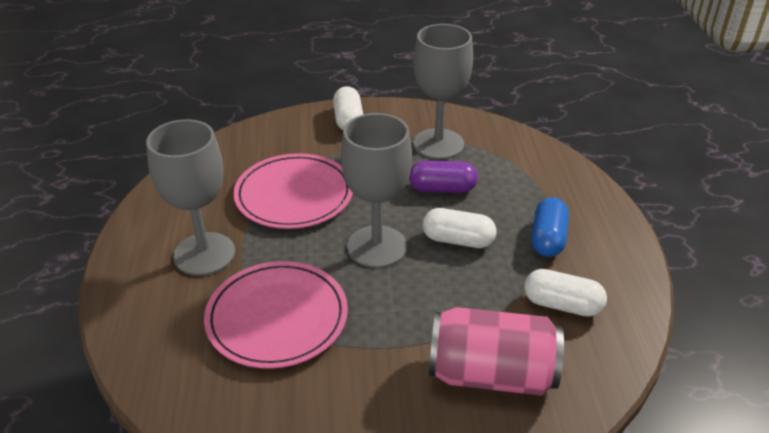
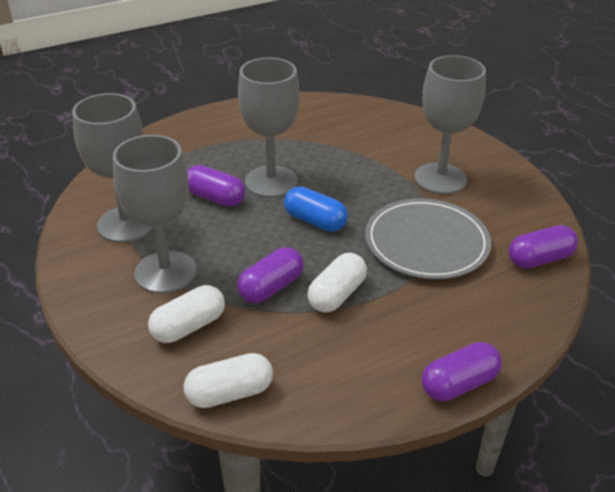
grey goblet: 3 -> 4
grey plate: 0 -> 1
pink can: 1 -> 0
pink plate: 2 -> 0
purple capsule: 1 -> 4

